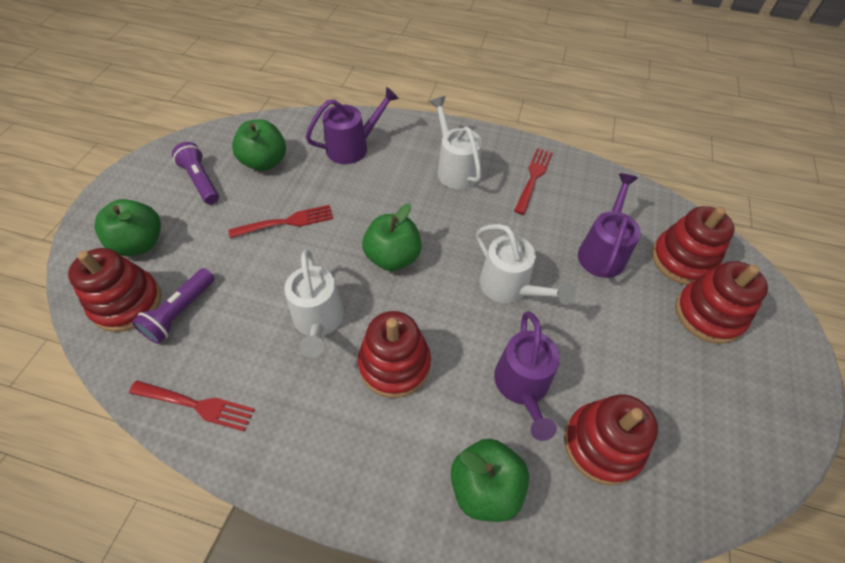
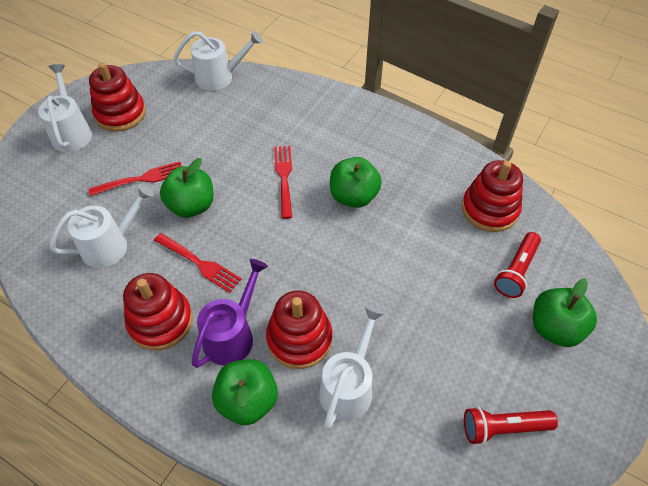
purple flashlight: 2 -> 0
purple watering can: 3 -> 1
red flashlight: 0 -> 2
red stacking toy: 5 -> 4
white watering can: 3 -> 4

